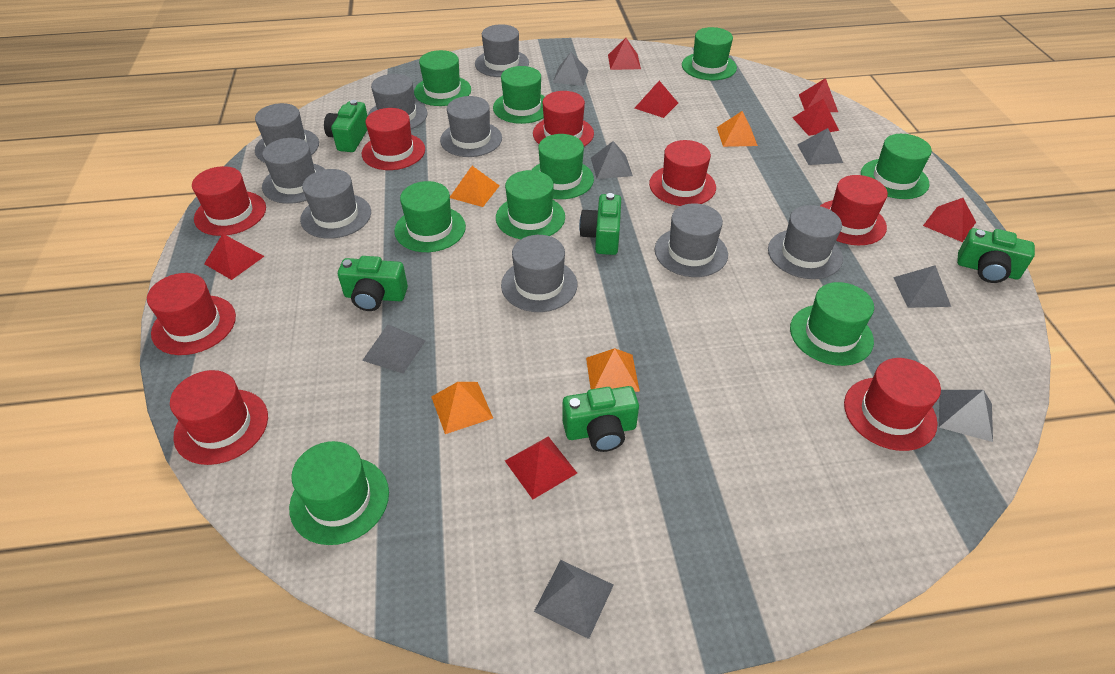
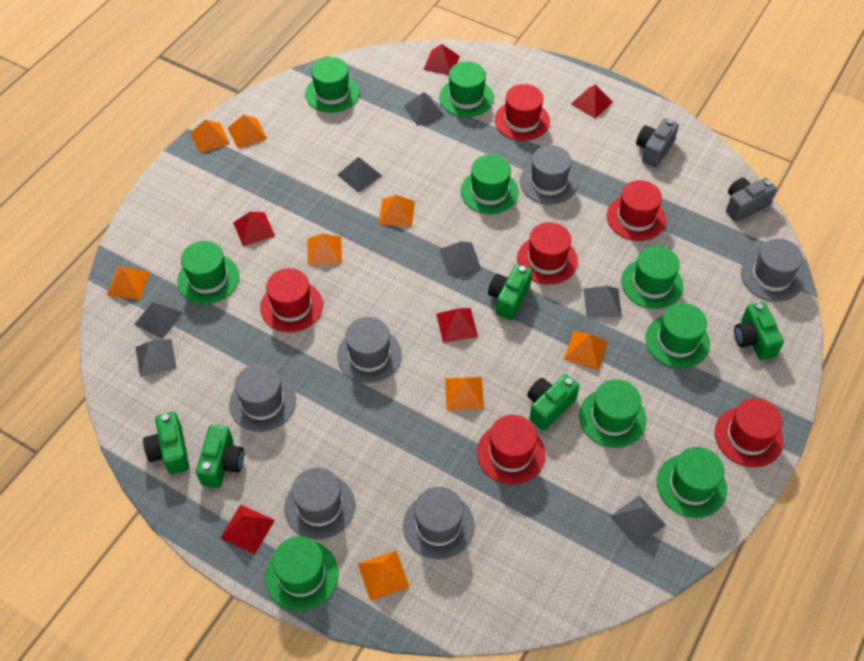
grey camera: 0 -> 2
grey hat: 9 -> 6
orange pyramid: 4 -> 8
red hat: 8 -> 6
red pyramid: 7 -> 5

